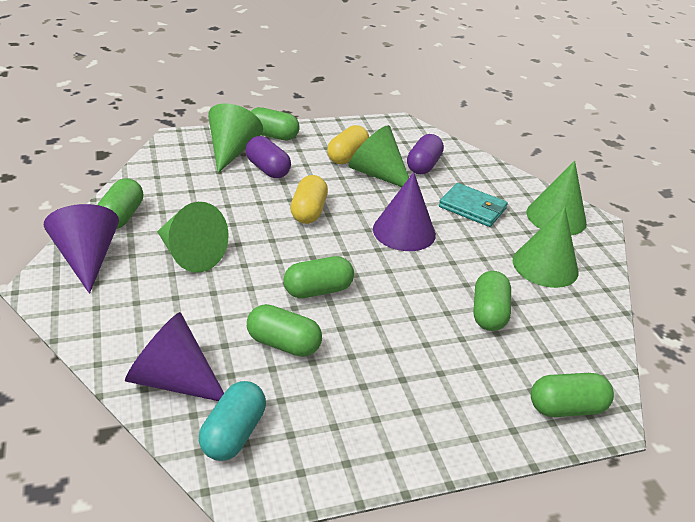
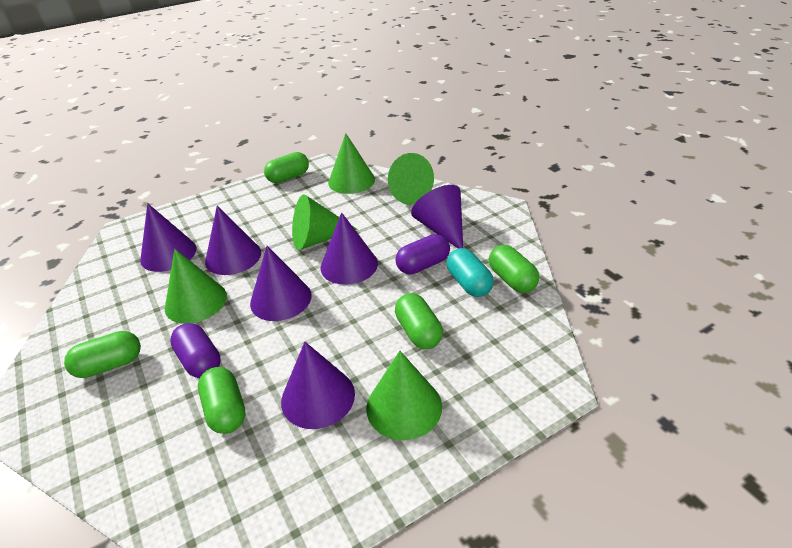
green capsule: 6 -> 5
purple cone: 3 -> 6
turquoise wallet: 1 -> 0
yellow capsule: 2 -> 0

